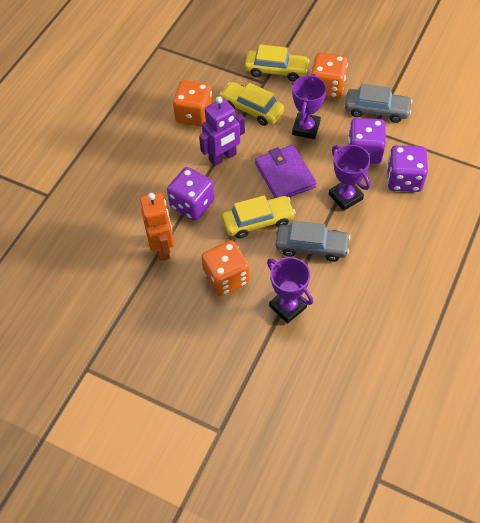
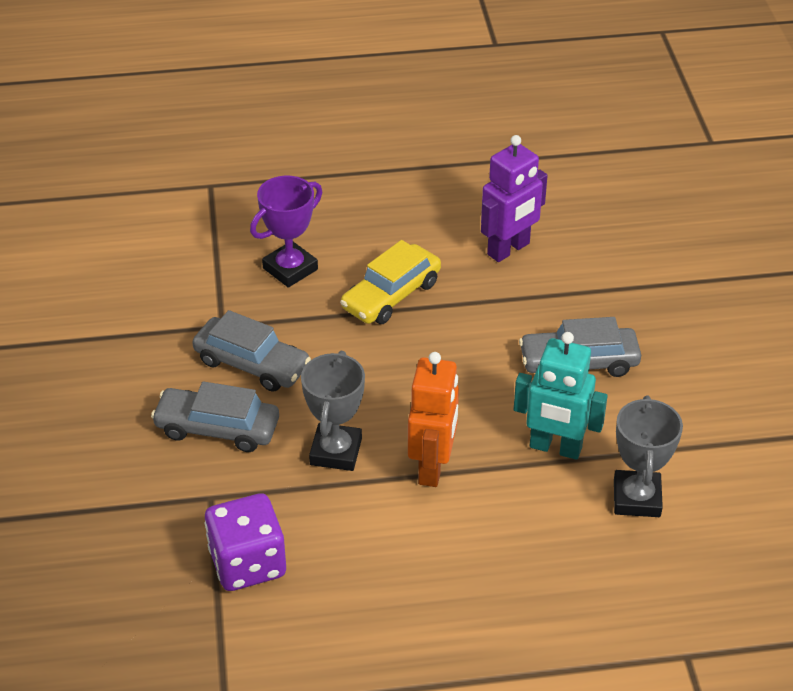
grey car: 2 -> 3
grey trophy: 0 -> 2
orange dice: 3 -> 0
purple dice: 3 -> 1
purple trophy: 3 -> 1
purple wallet: 1 -> 0
turquoise robot: 0 -> 1
yellow car: 3 -> 1

